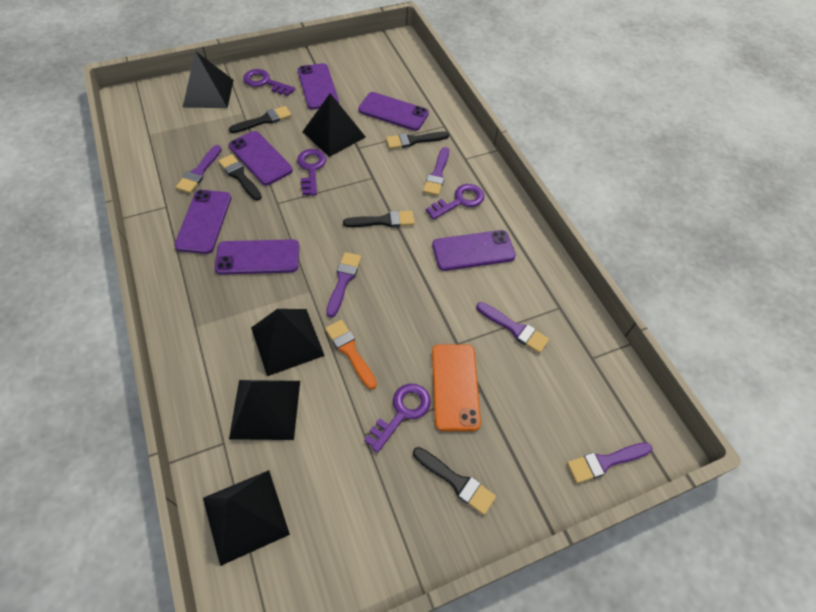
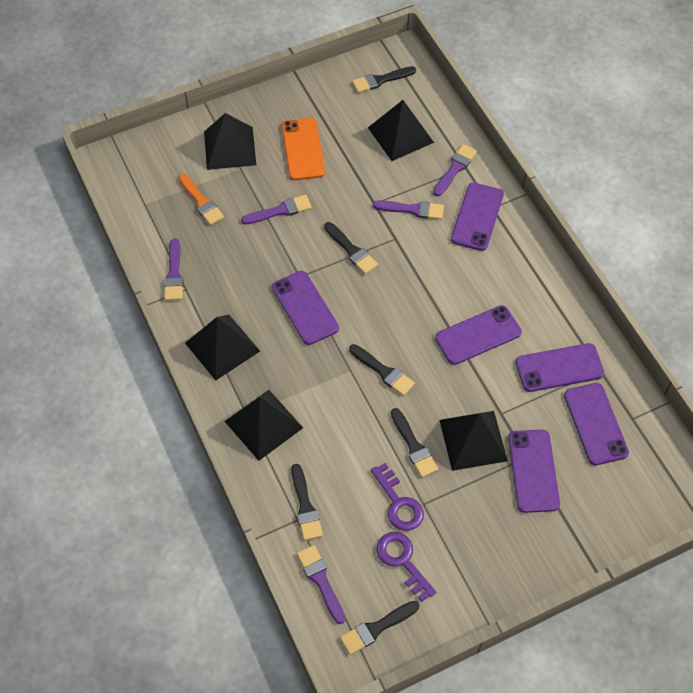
black brush: 5 -> 6
purple key: 4 -> 2

